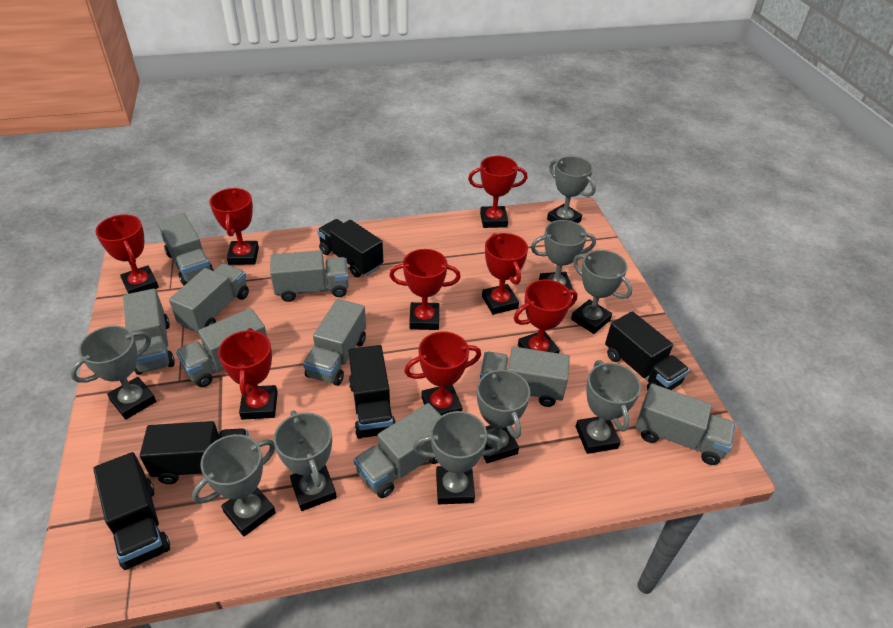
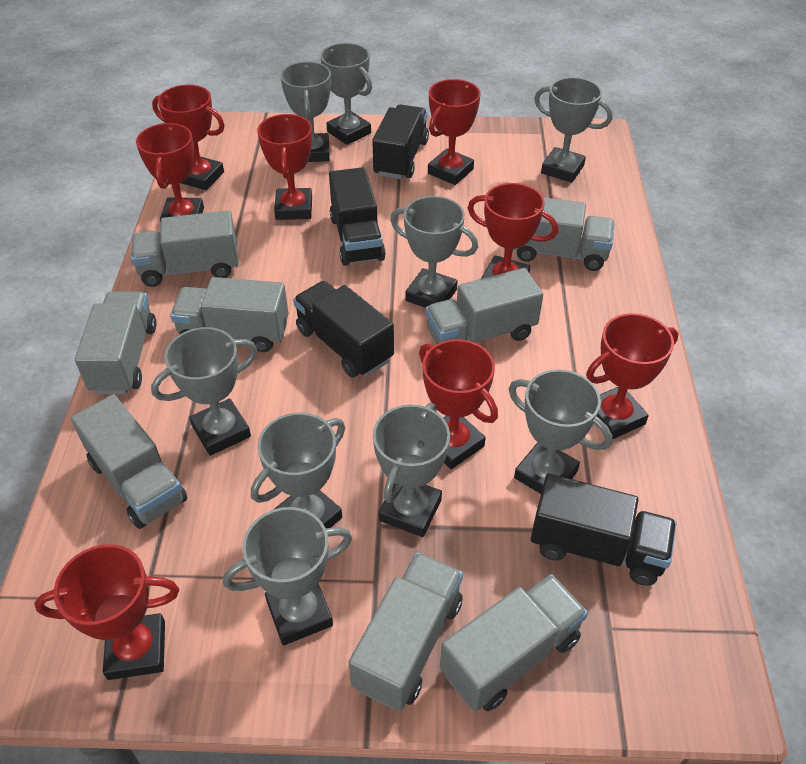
black truck: 5 -> 4
grey truck: 9 -> 8

